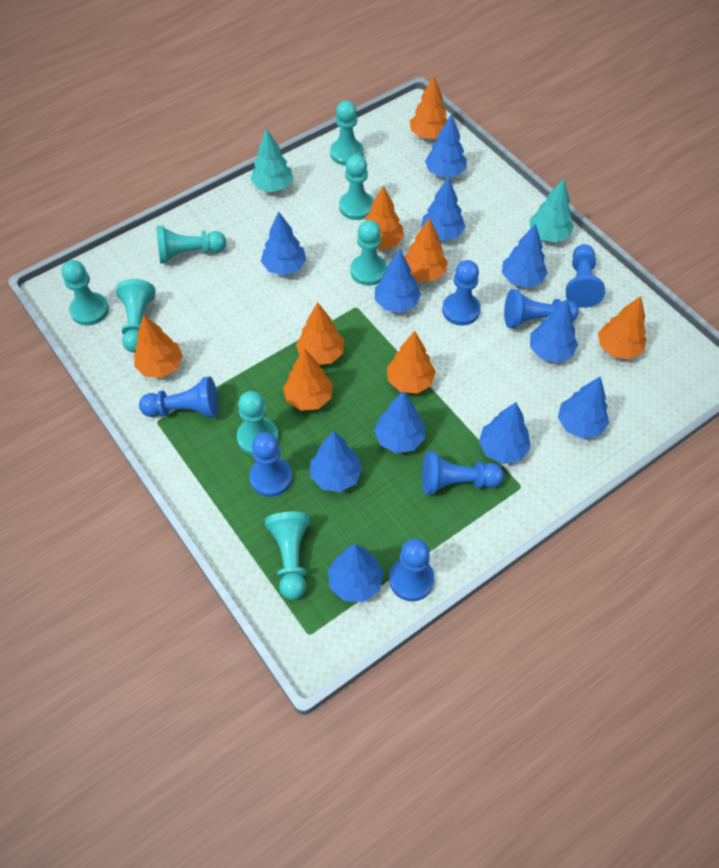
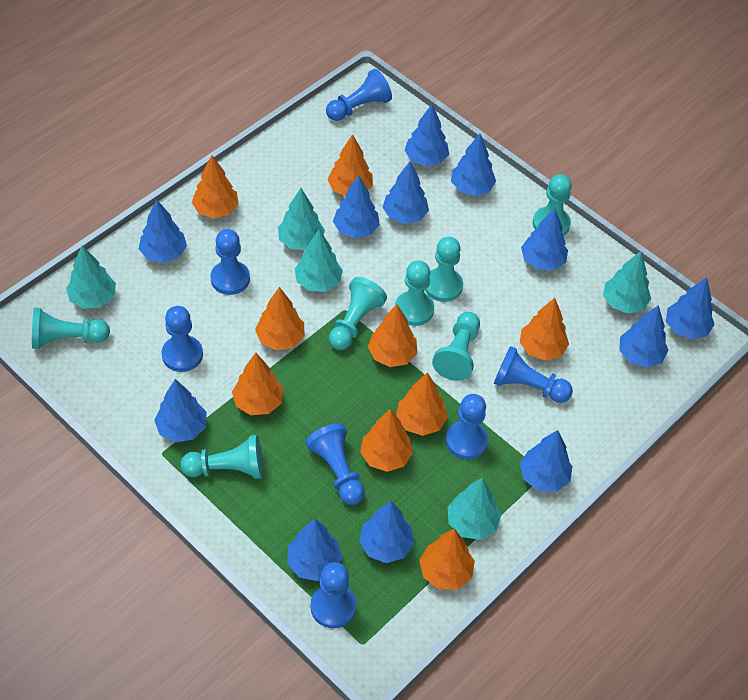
blue tree: 11 -> 12
orange tree: 8 -> 9
turquoise pawn: 8 -> 7
turquoise tree: 2 -> 5

